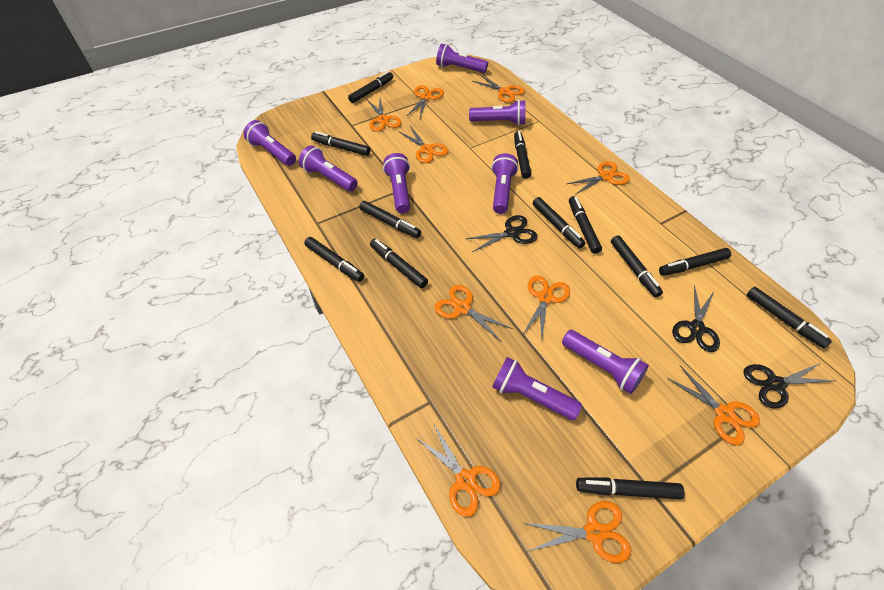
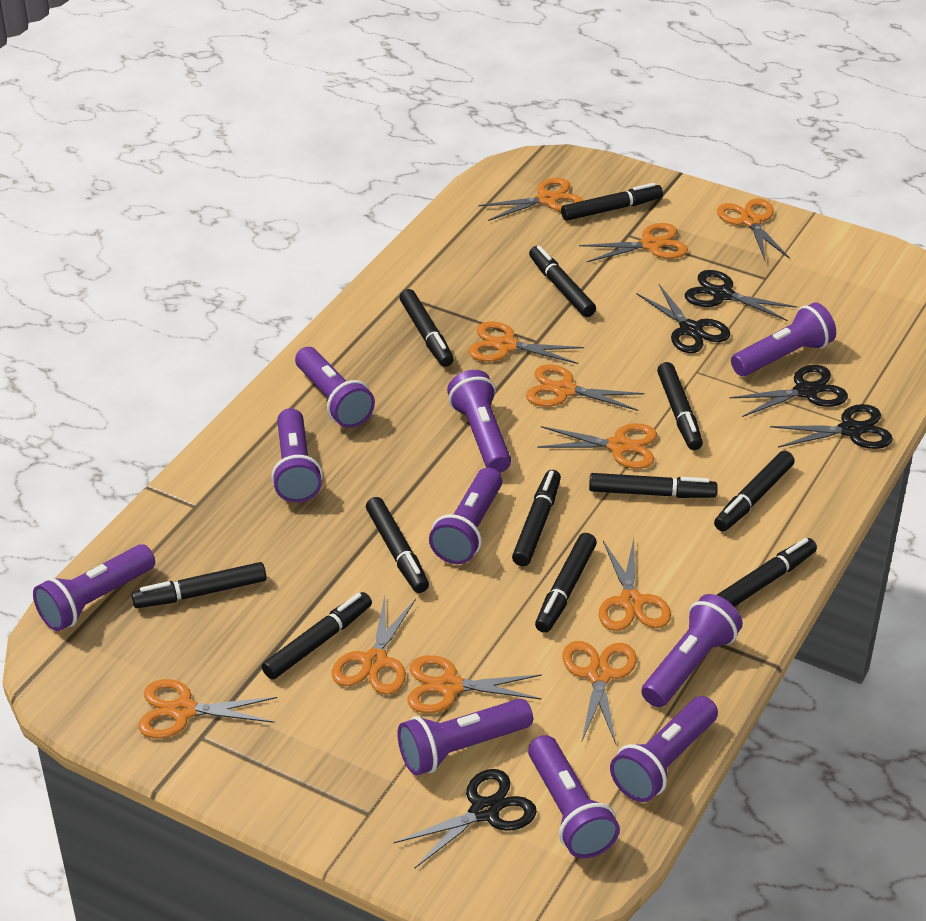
black scissors: 3 -> 5
orange scissors: 10 -> 11
purple flashlight: 8 -> 10

